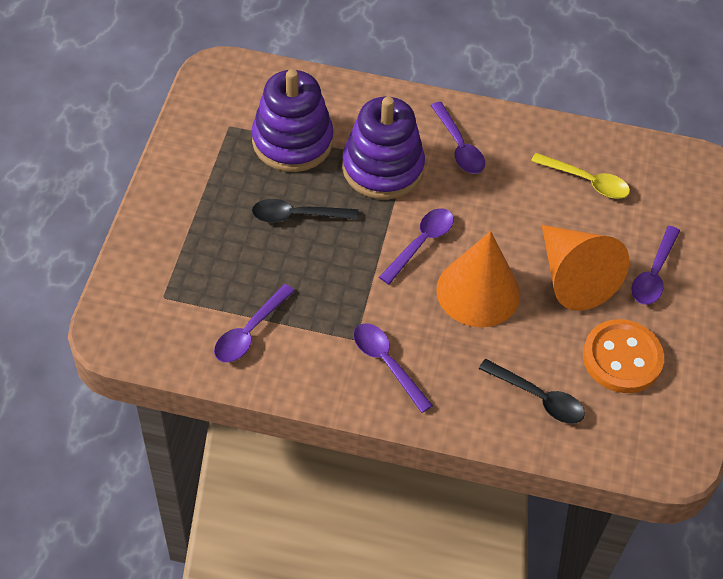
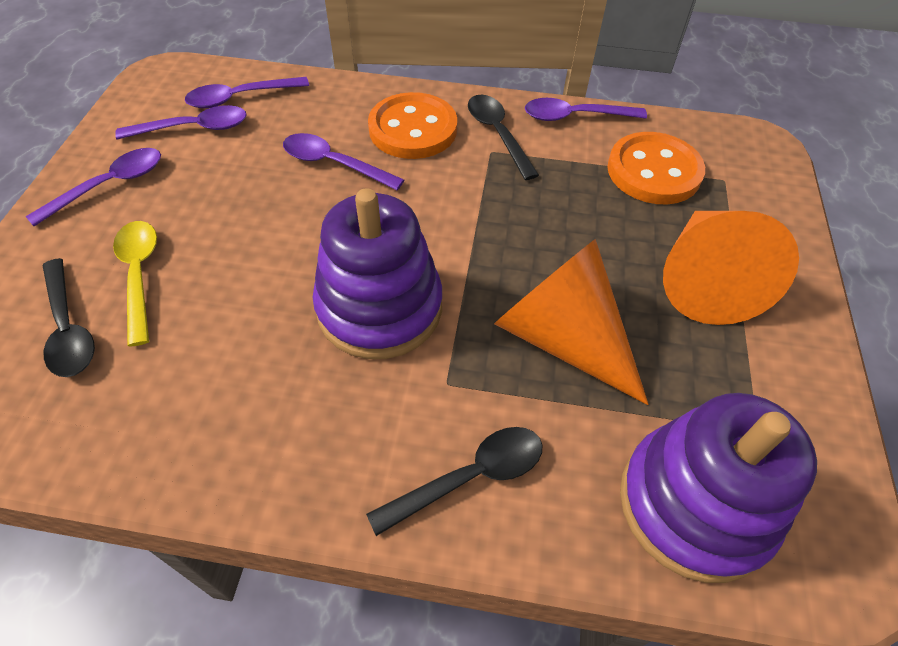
black spoon: 2 -> 3
orange button: 1 -> 2

